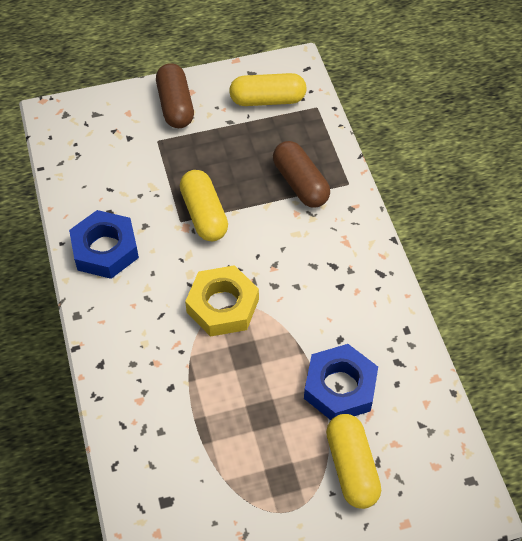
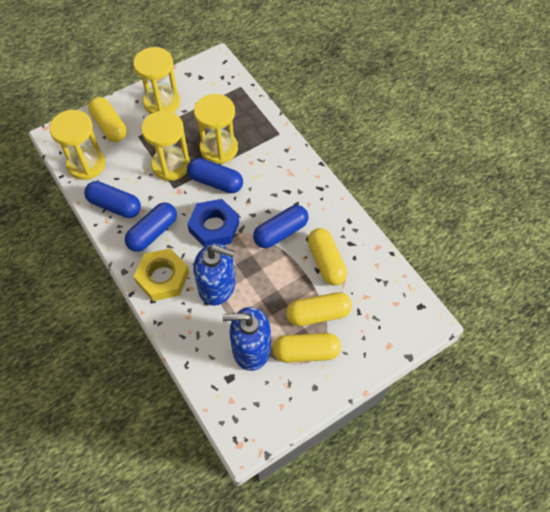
blue capsule: 0 -> 4
blue nut: 2 -> 1
blue soap dispenser: 0 -> 2
brown capsule: 2 -> 0
yellow capsule: 3 -> 4
yellow hourglass: 0 -> 4

